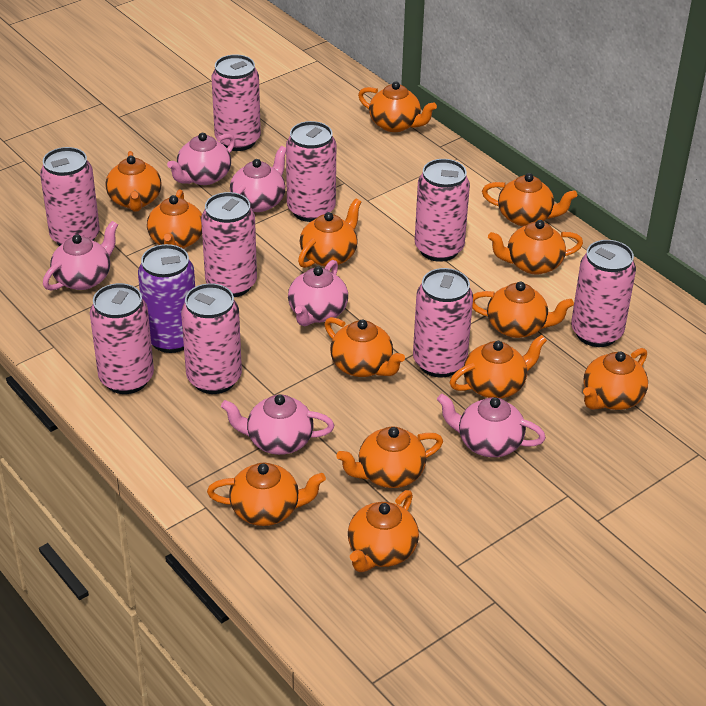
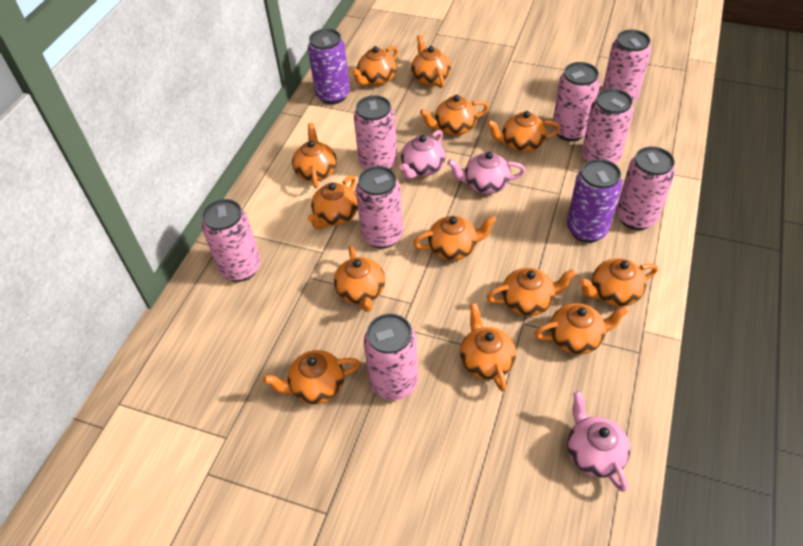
pink can: 9 -> 8
pink teapot: 6 -> 3
purple can: 1 -> 2

